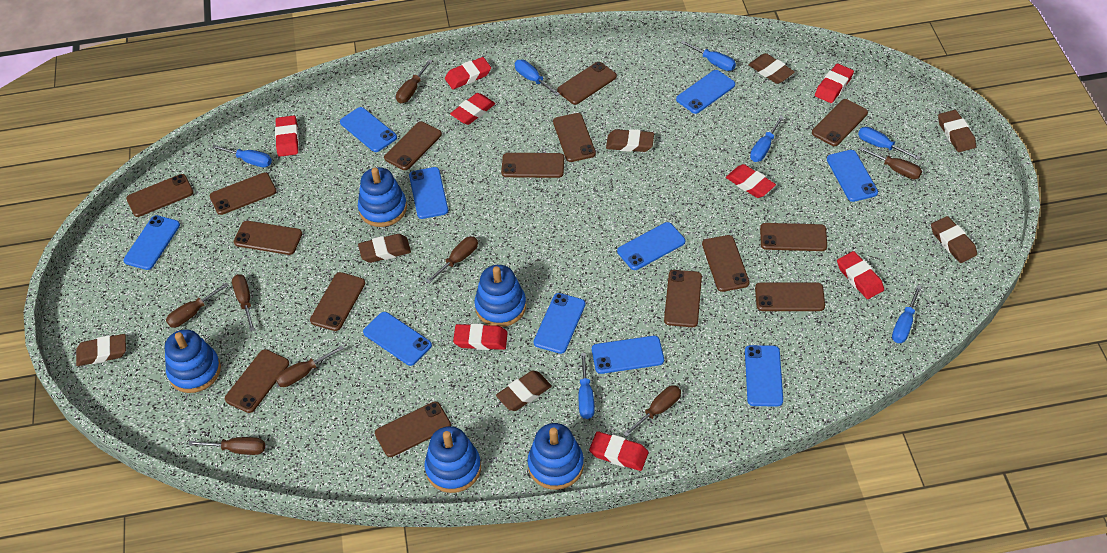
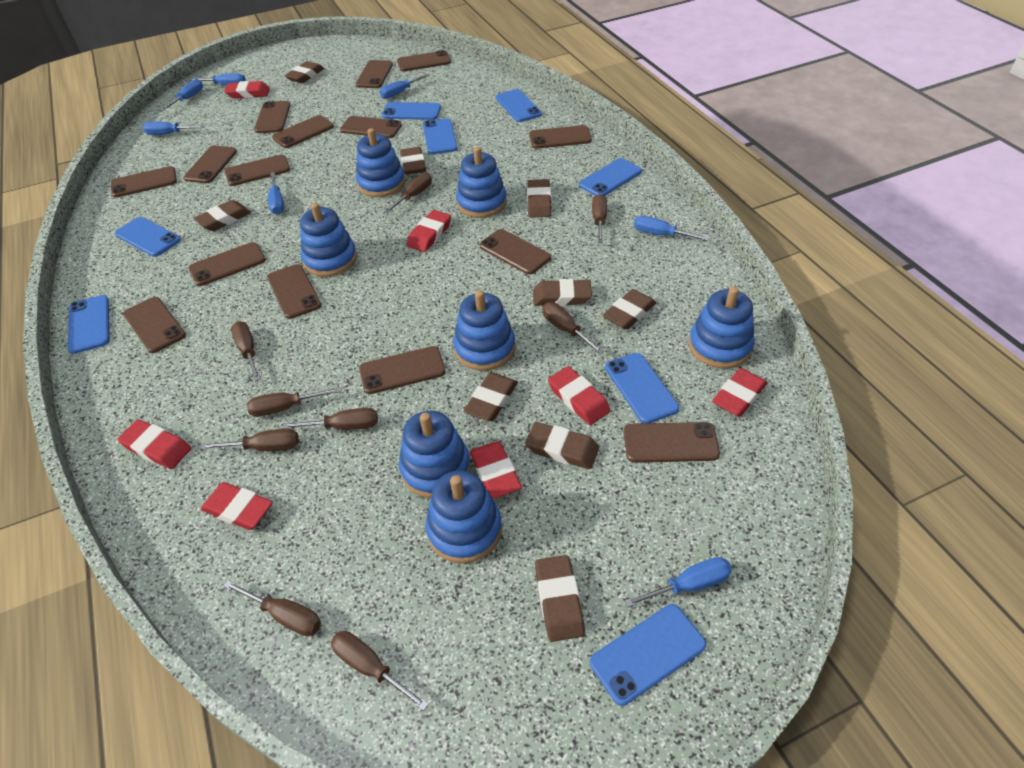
blue phone: 10 -> 8
blue stacking toy: 5 -> 7
brown eraser: 7 -> 9
brown screwdriver: 8 -> 9
red eraser: 8 -> 7

